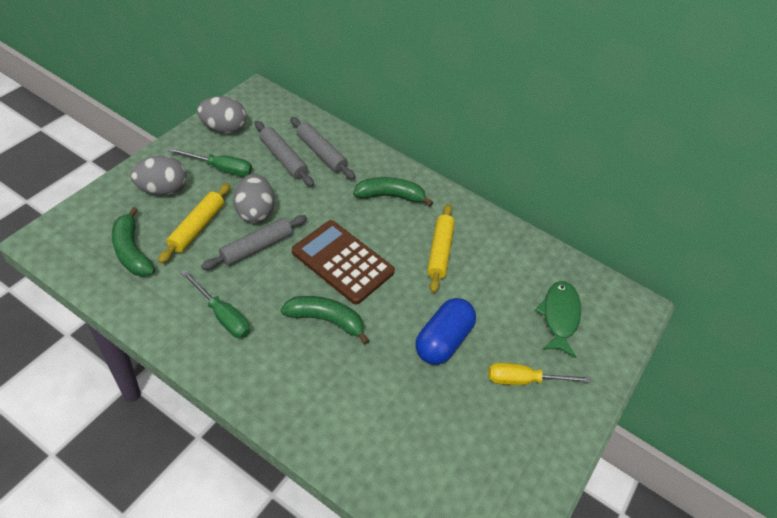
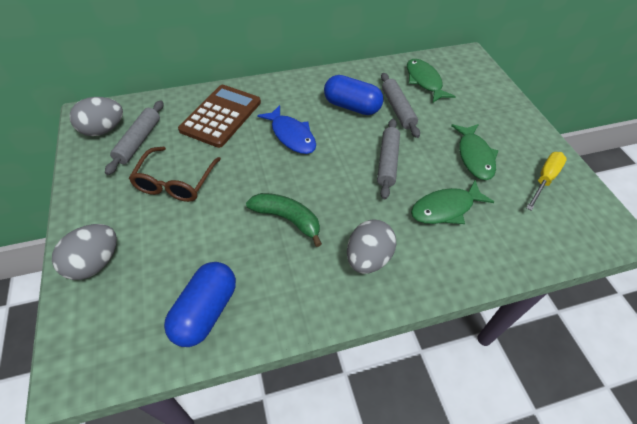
blue capsule: 1 -> 2
blue fish: 0 -> 1
brown glasses: 0 -> 1
green banana: 3 -> 1
green fish: 1 -> 3
green screwdriver: 2 -> 0
yellow rolling pin: 2 -> 0

